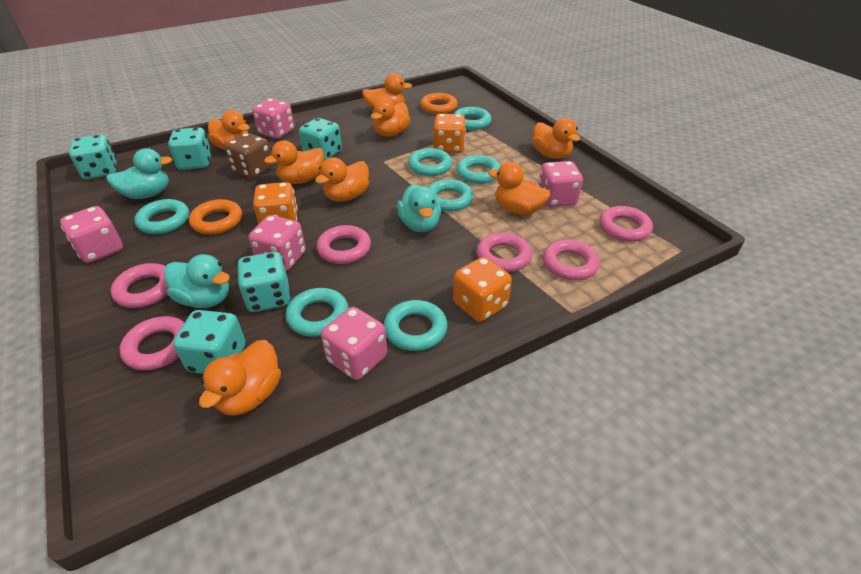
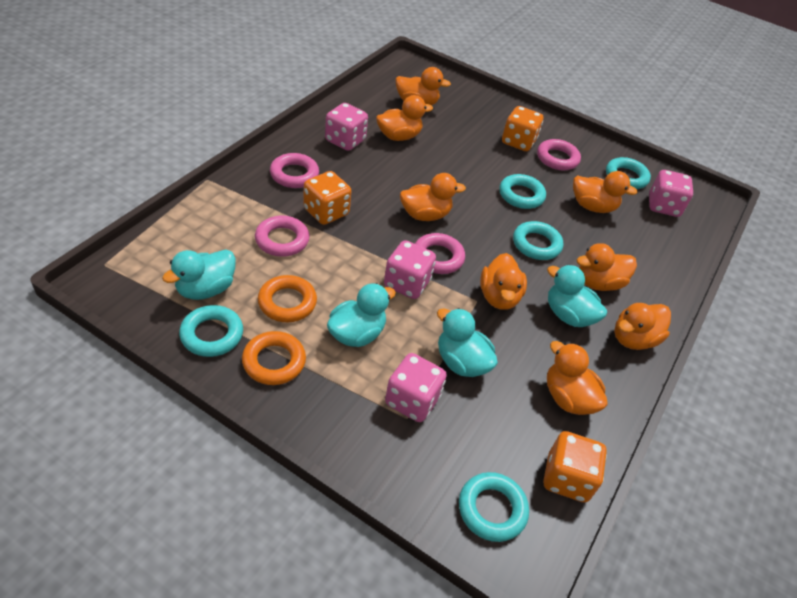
brown dice: 1 -> 0
pink dice: 5 -> 4
pink ring: 6 -> 4
turquoise dice: 5 -> 0
turquoise duck: 3 -> 4
turquoise ring: 7 -> 5

